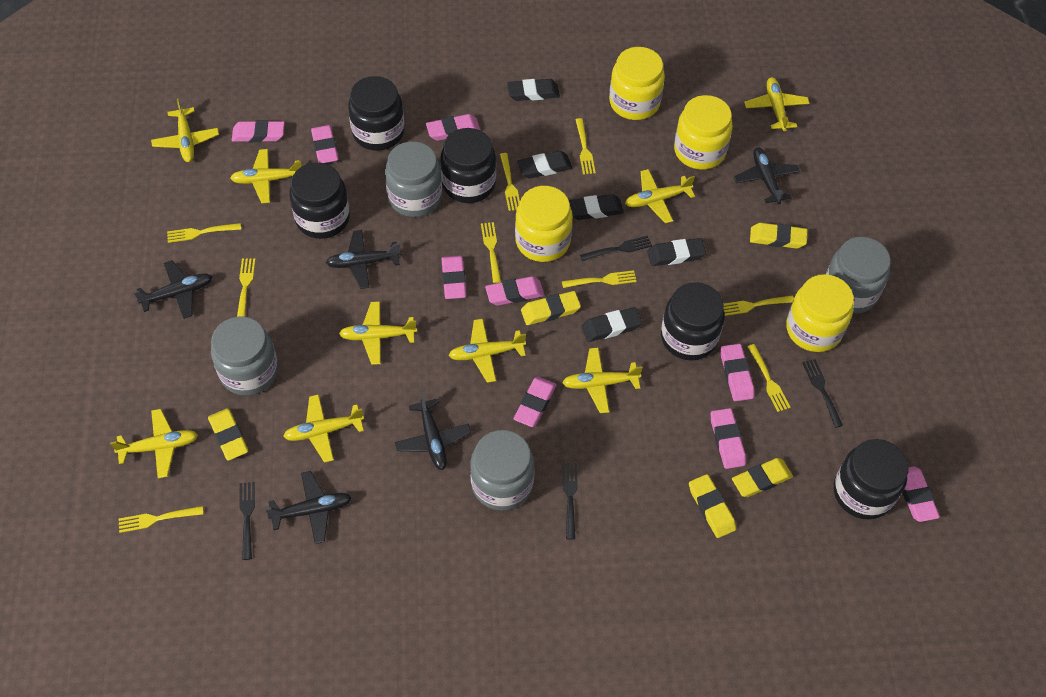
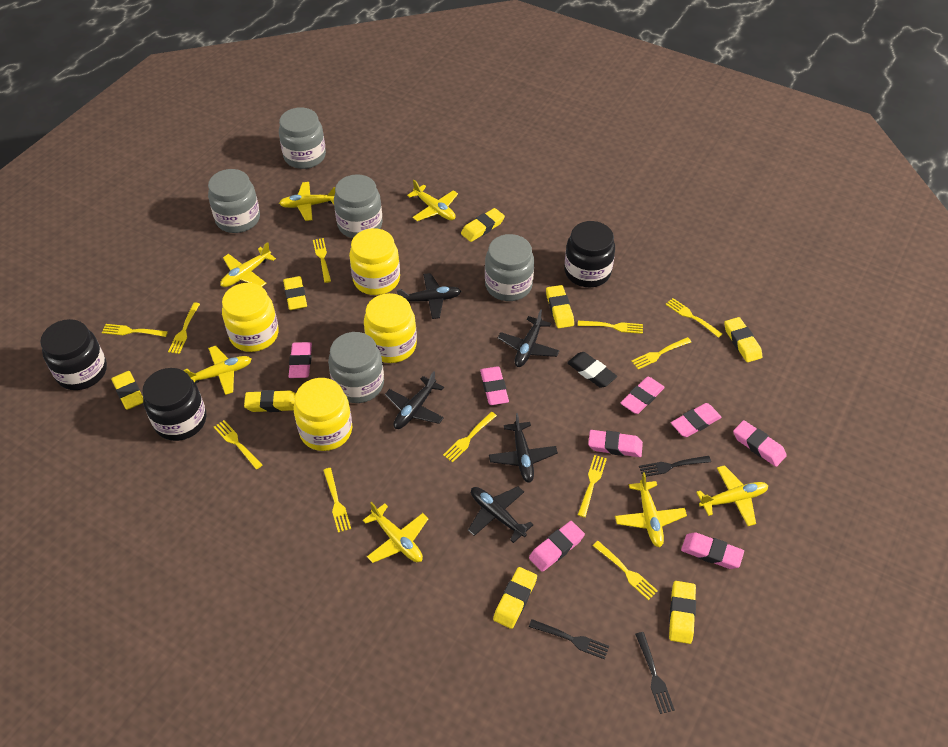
black eraser: 5 -> 1
black fork: 4 -> 3
black jar: 5 -> 3
grey jar: 4 -> 5
pink eraser: 9 -> 8
yellow eraser: 5 -> 8
yellow fork: 9 -> 11
yellow plane: 9 -> 7

